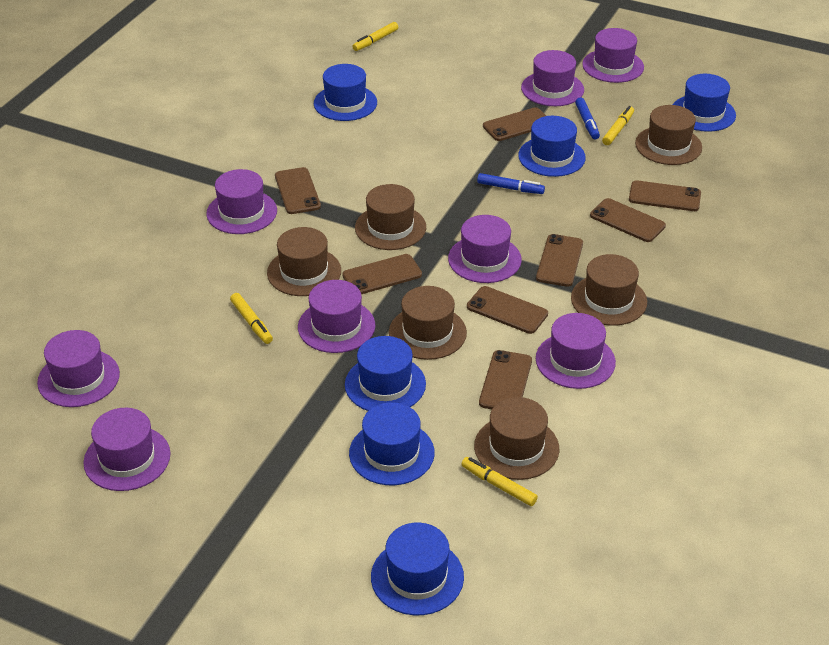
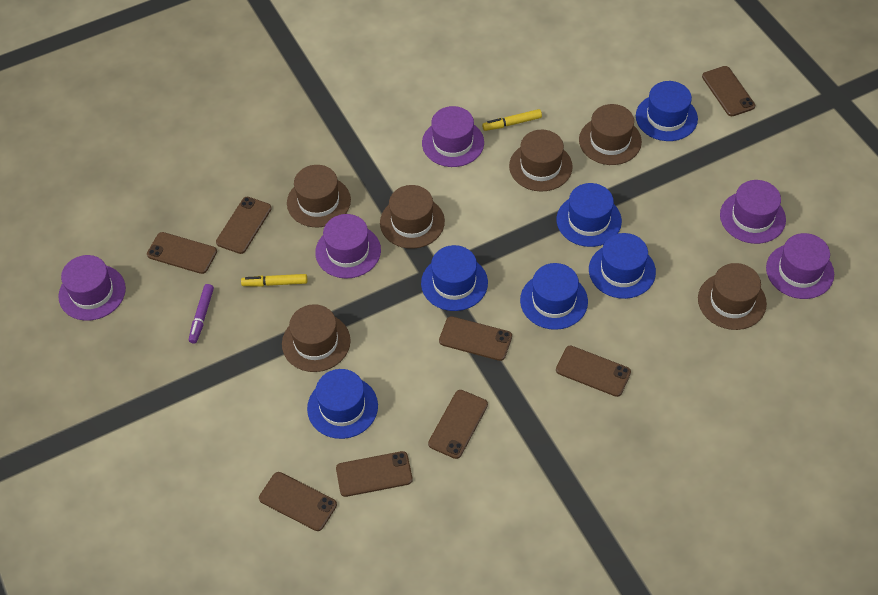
blue marker: 2 -> 0
purple hat: 8 -> 5
purple marker: 0 -> 1
yellow marker: 4 -> 2

